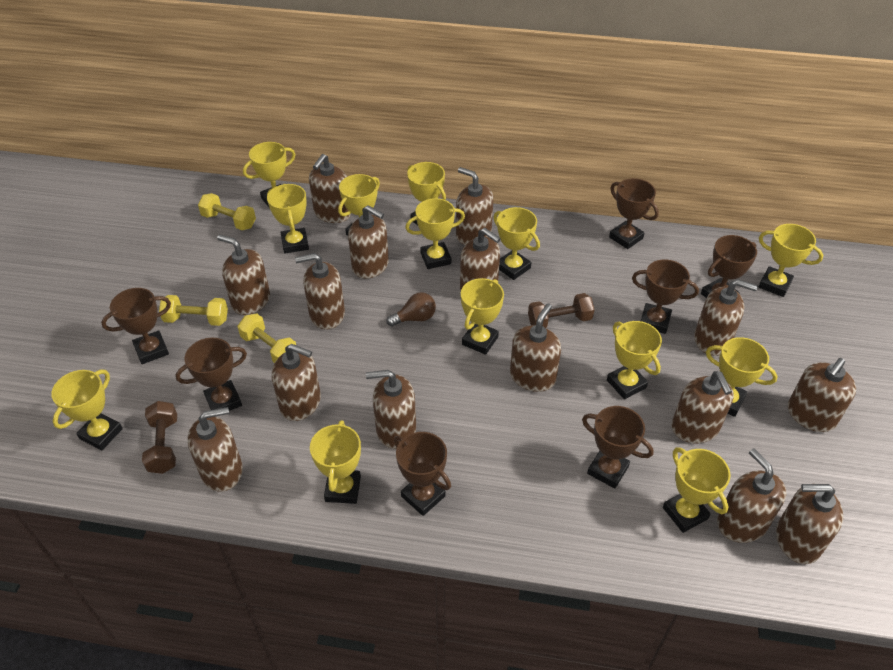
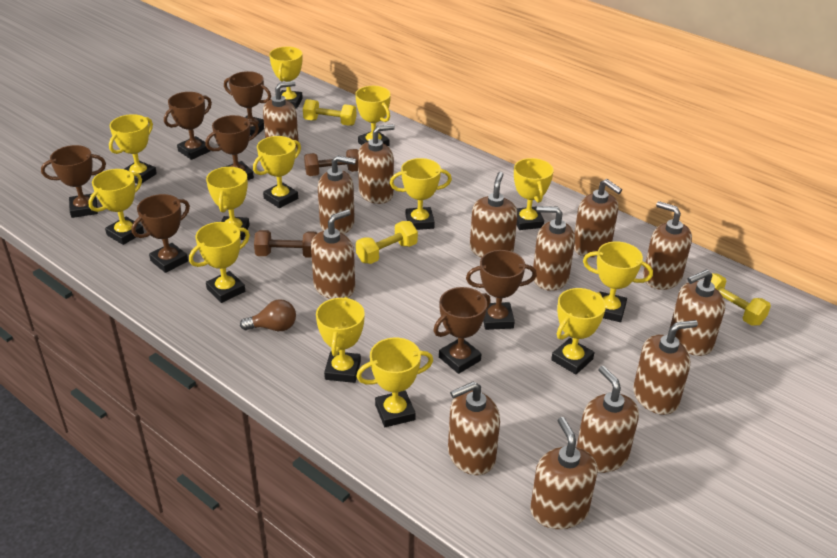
brown soap dispenser: 15 -> 13

